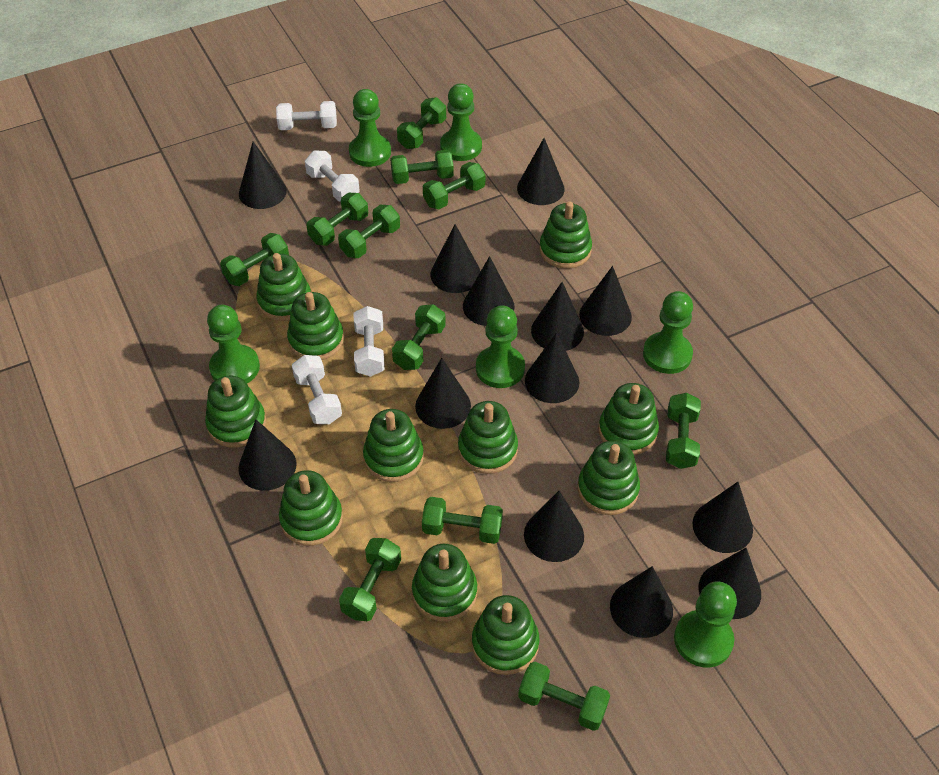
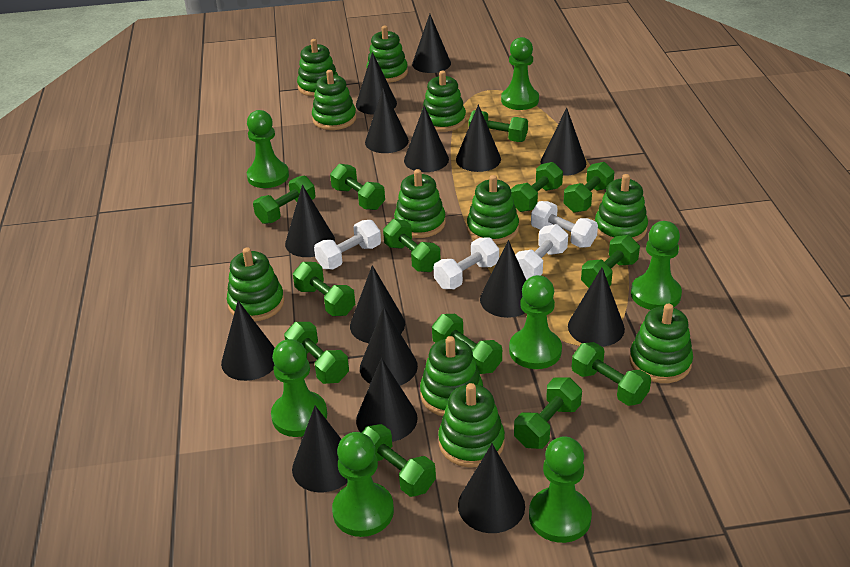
black cone: 13 -> 15
green dumbbell: 11 -> 13
green pawn: 6 -> 7

